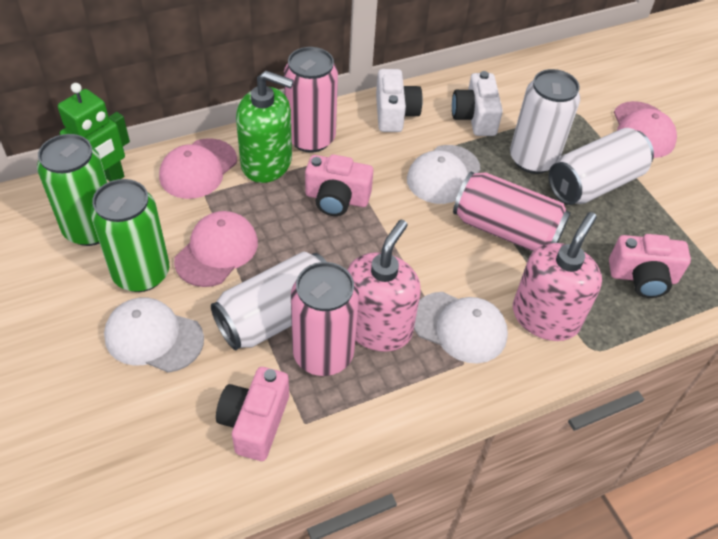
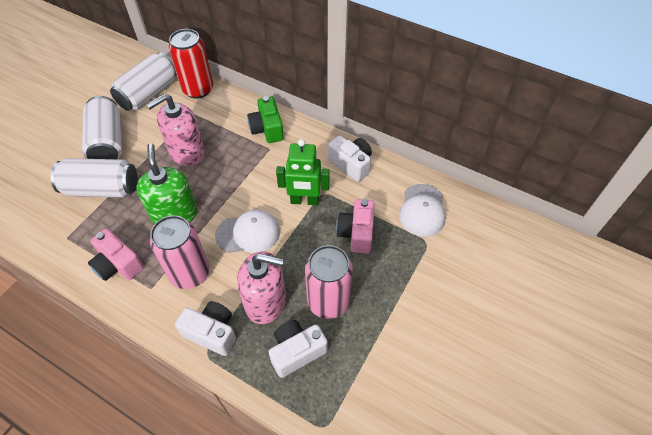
green camera: 0 -> 1
green can: 2 -> 0
pink camera: 3 -> 2
pink can: 3 -> 2
pink cap: 3 -> 0
red can: 0 -> 1
white camera: 2 -> 3
white cap: 3 -> 2

